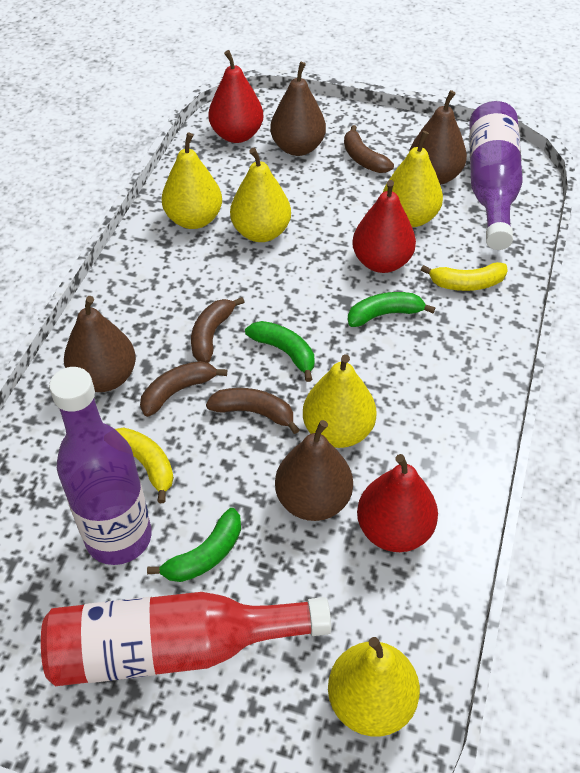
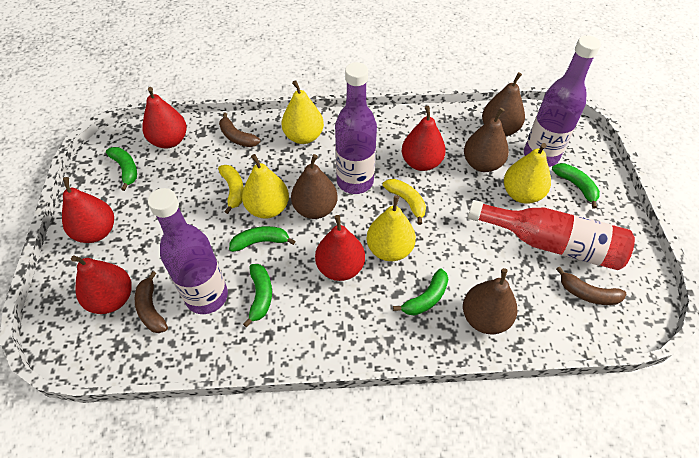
brown banana: 4 -> 3
green banana: 3 -> 5
purple bottle: 2 -> 3
red pear: 3 -> 5
yellow pear: 5 -> 4

